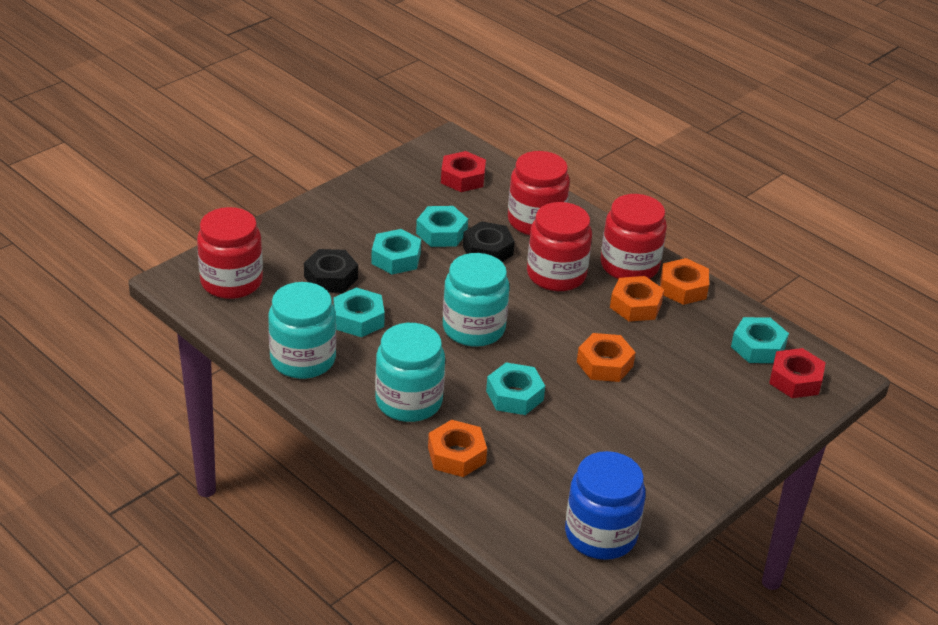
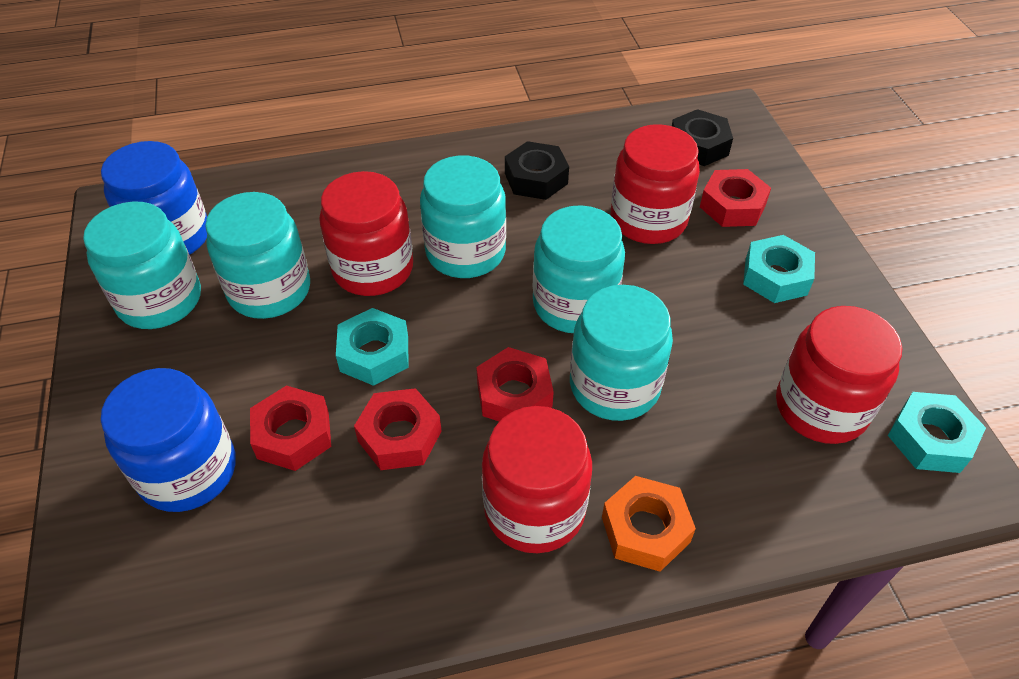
blue jar: 1 -> 2
orange nut: 4 -> 1
red nut: 2 -> 4
turquoise jar: 3 -> 5
turquoise nut: 5 -> 3

